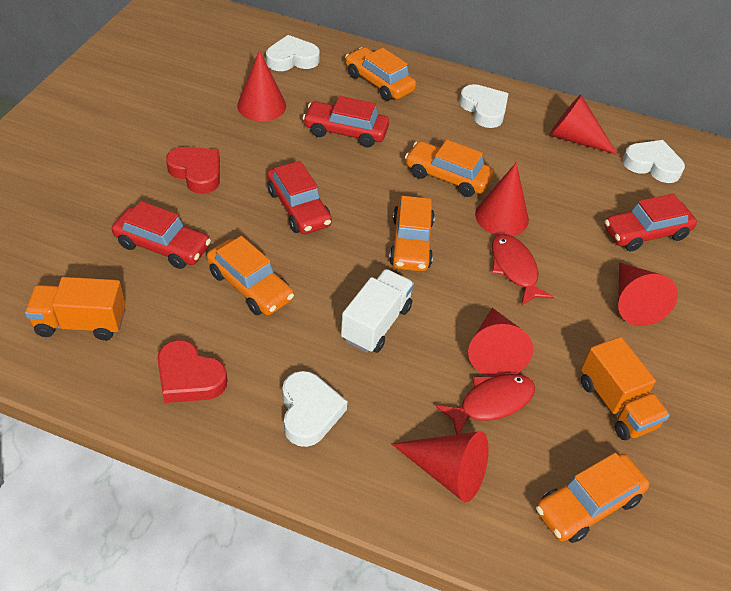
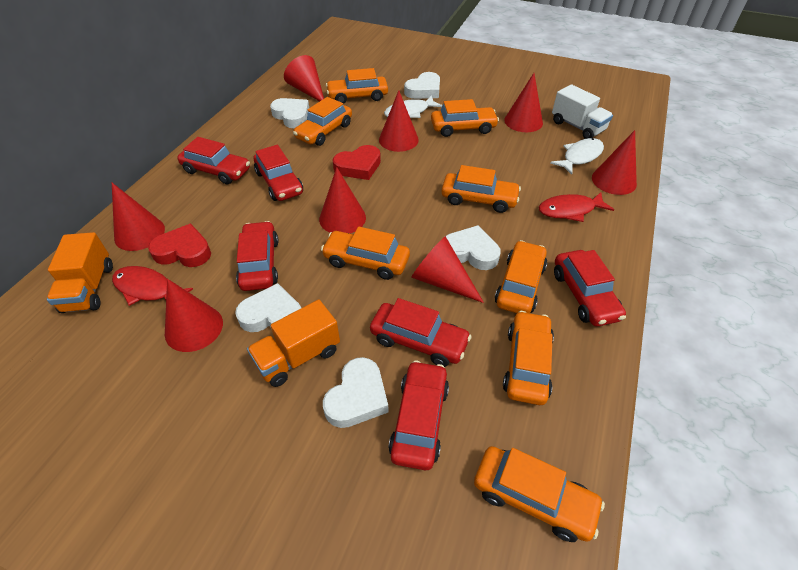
orange car: 5 -> 8
red car: 4 -> 6
red cone: 6 -> 8
white fish: 0 -> 2
white heart: 4 -> 5

